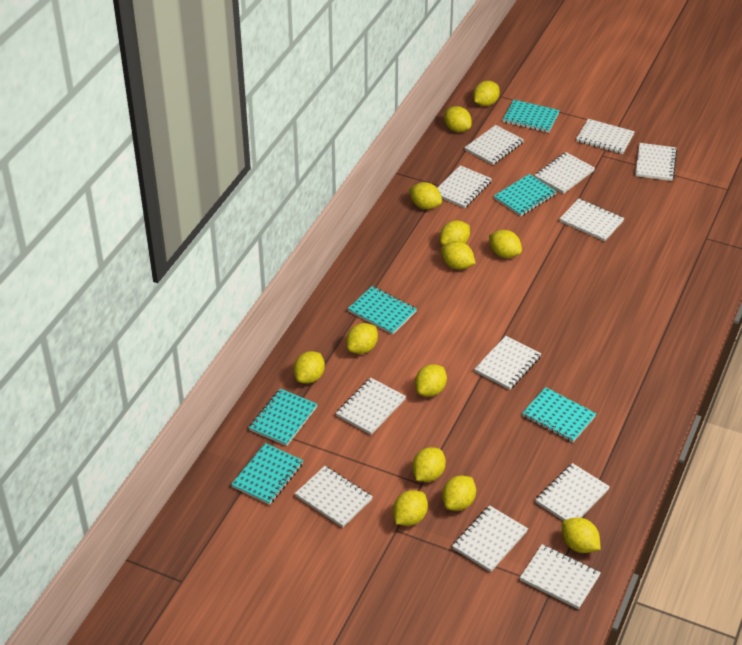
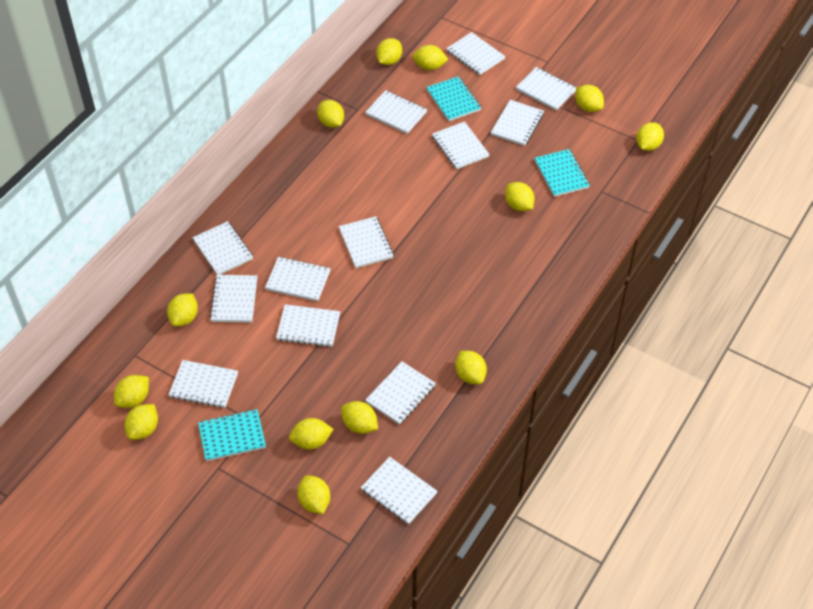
turquoise notebook: 6 -> 3
white notebook: 12 -> 13

